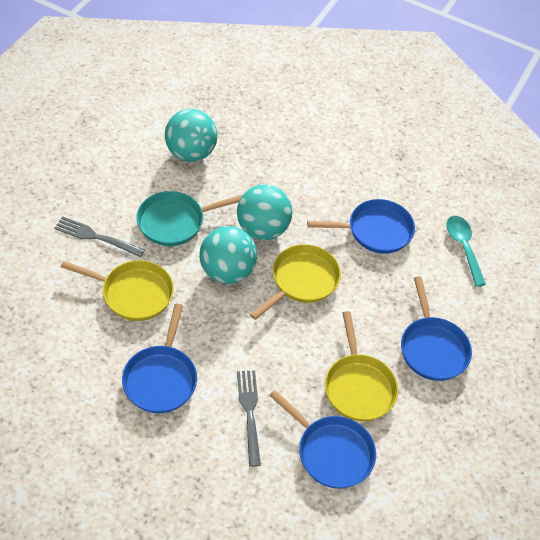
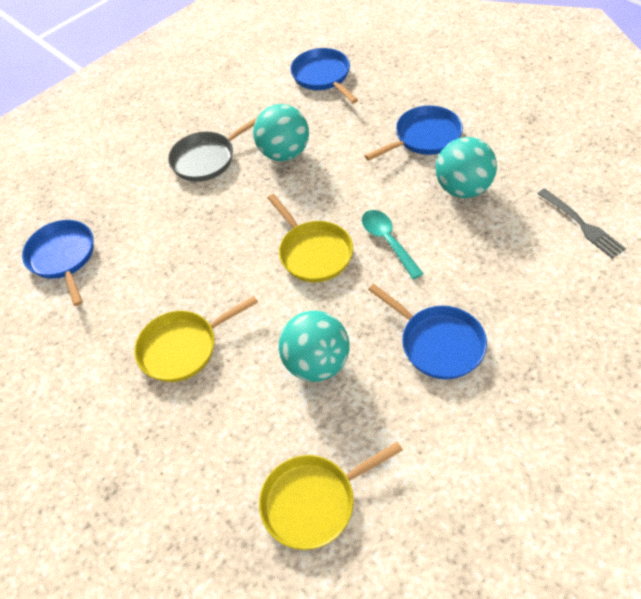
grey fork: 2 -> 1
grey pan: 0 -> 1
turquoise pan: 1 -> 0

